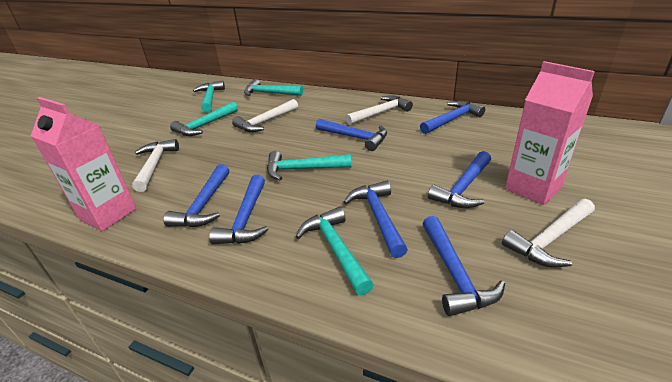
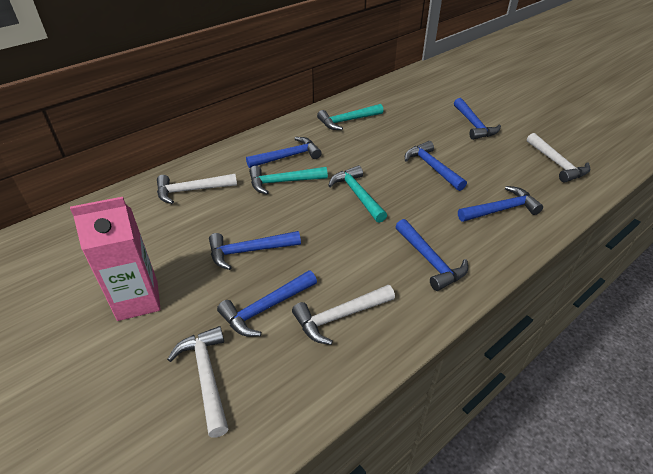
pink carton: 2 -> 1
turquoise hammer: 5 -> 3

